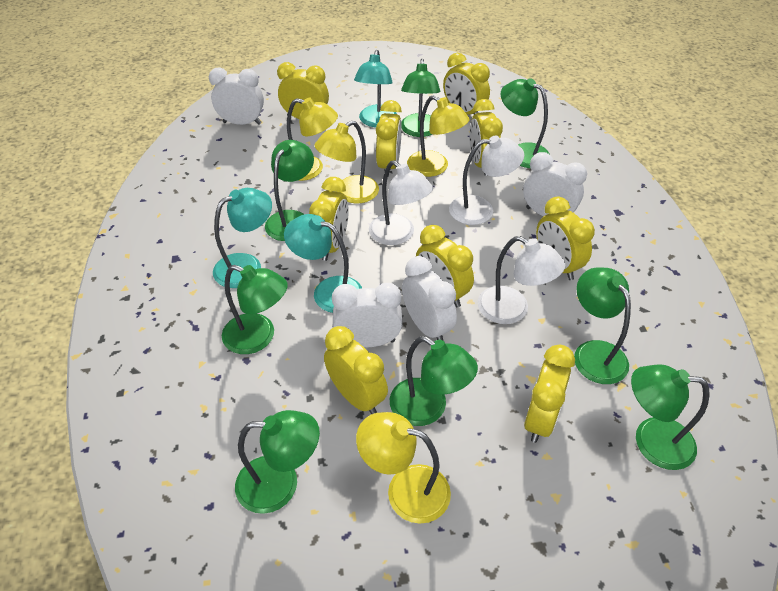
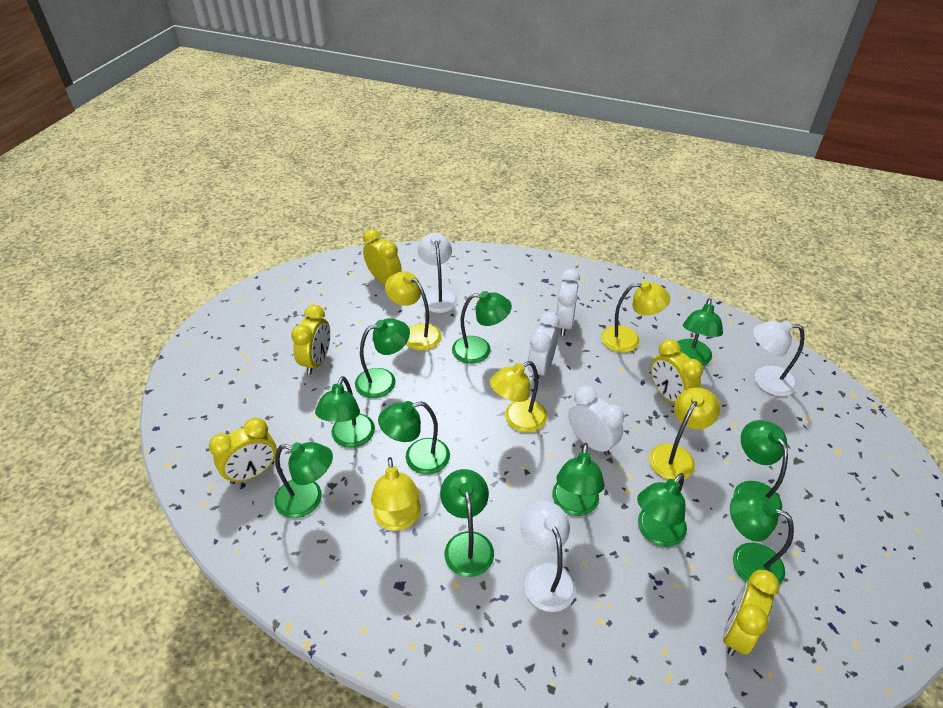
green lamp: 8 -> 11
turquoise lamp: 3 -> 0
white clock: 4 -> 3
yellow clock: 9 -> 5
yellow lamp: 4 -> 5

